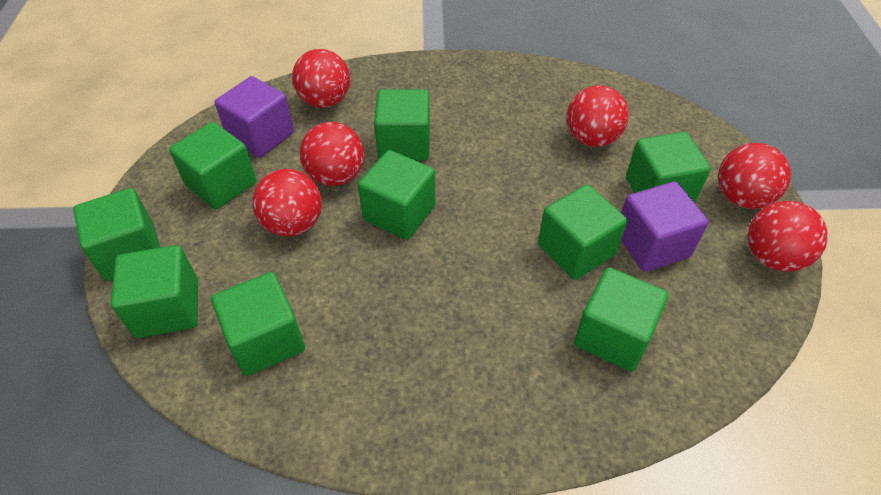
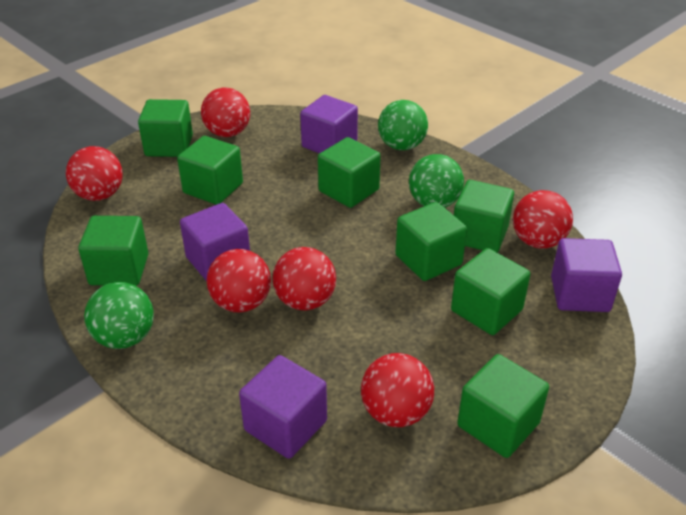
green ball: 0 -> 3
green cube: 9 -> 8
purple cube: 2 -> 4

